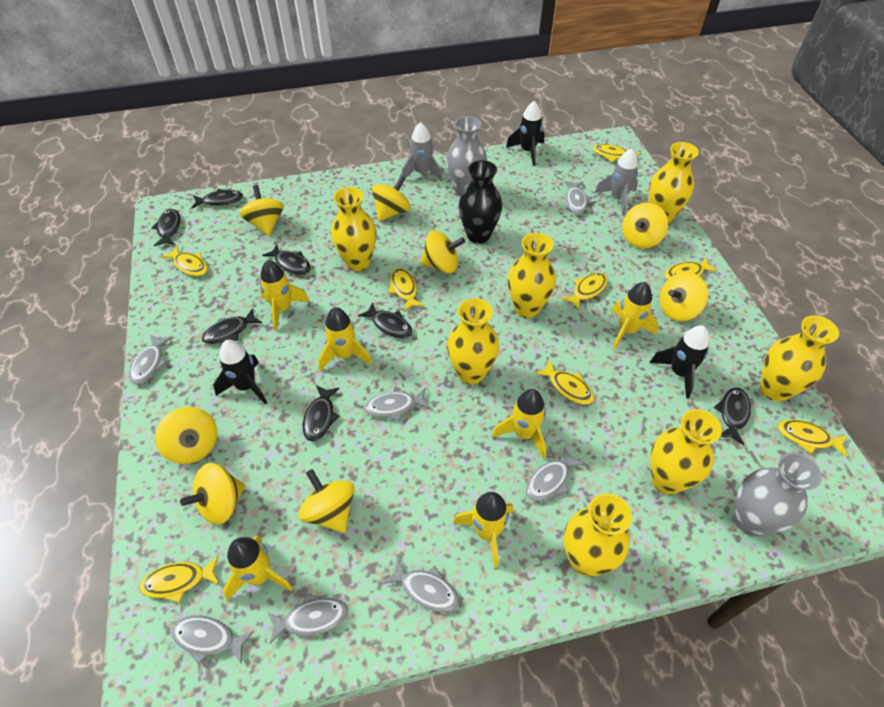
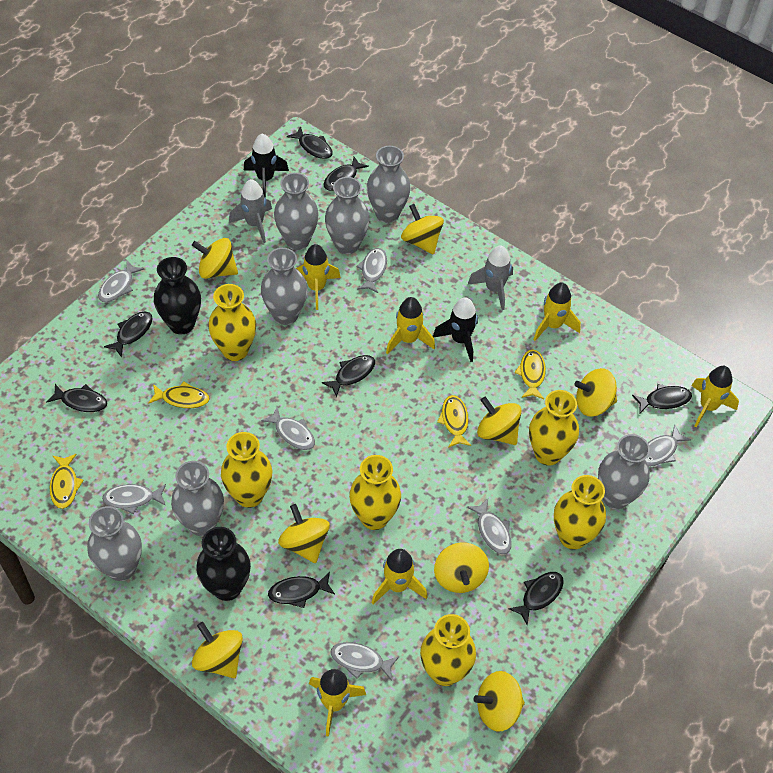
black fish: 7 -> 8
black rocket: 3 -> 2
black vase: 1 -> 2
grey vase: 2 -> 7
yellow fish: 8 -> 4
yellow vase: 7 -> 6

